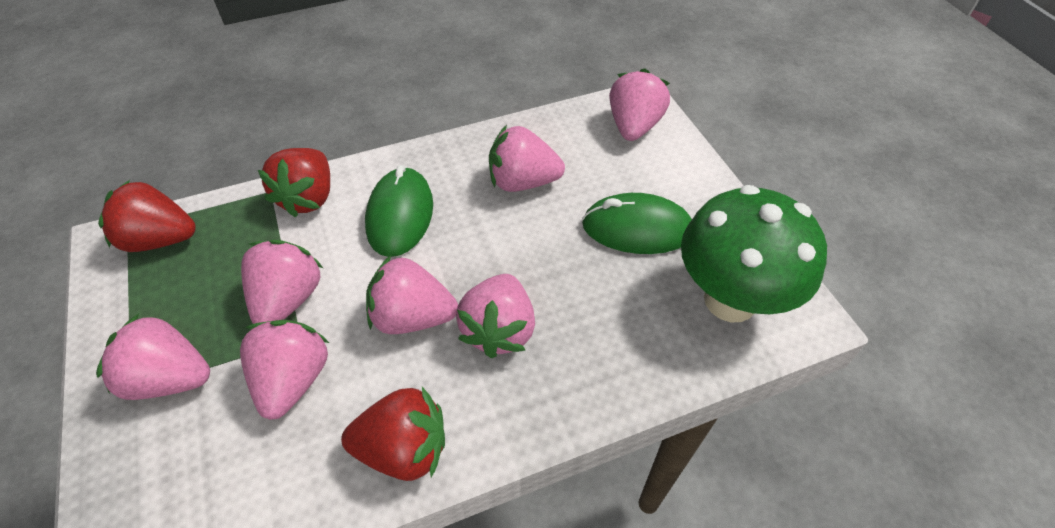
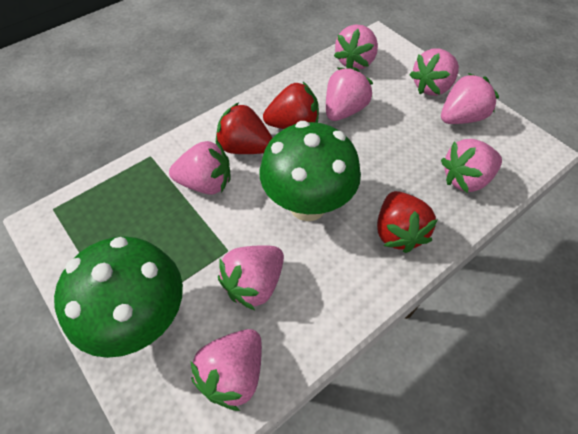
green mouse: 2 -> 0
green mushroom: 1 -> 2
pink strawberry: 7 -> 8

